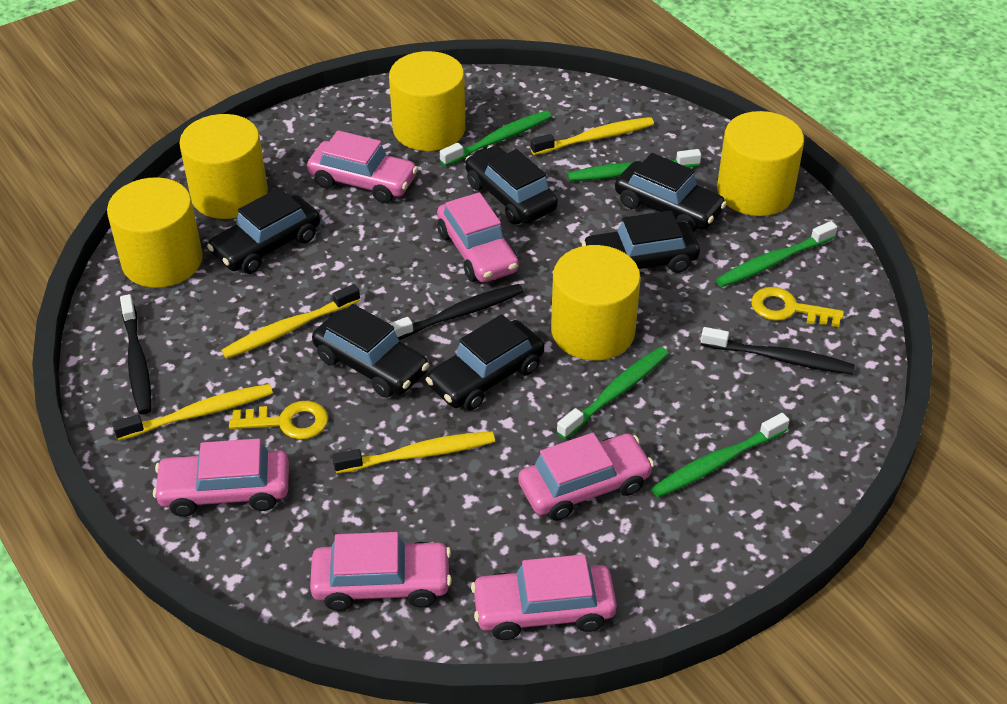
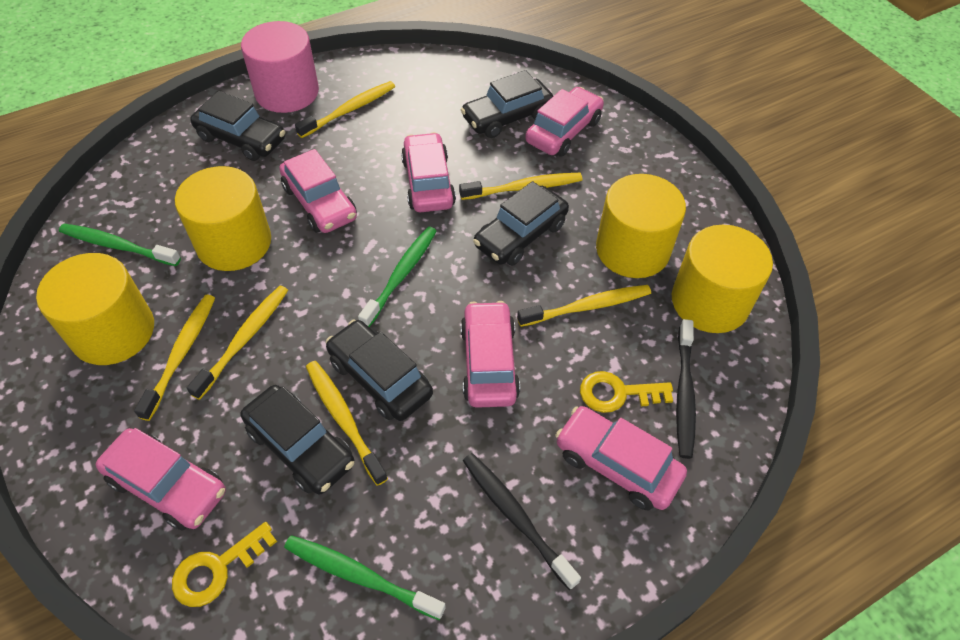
black car: 6 -> 5
black toothbrush: 3 -> 2
green toothbrush: 5 -> 3
pink cylinder: 0 -> 1
yellow cylinder: 5 -> 4
yellow toothbrush: 4 -> 6

